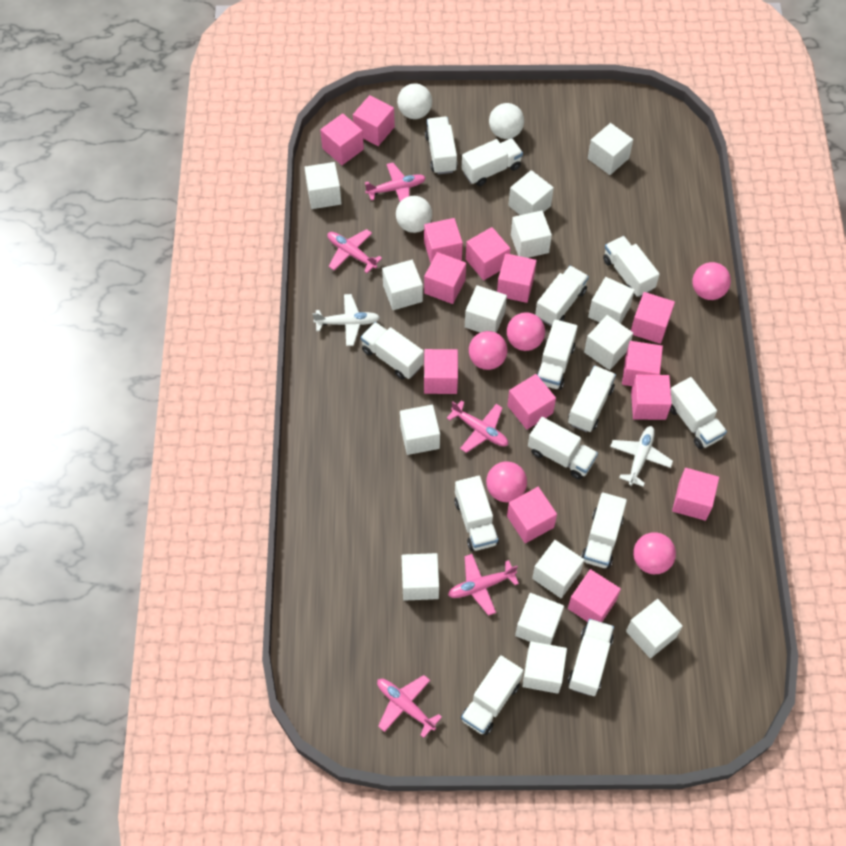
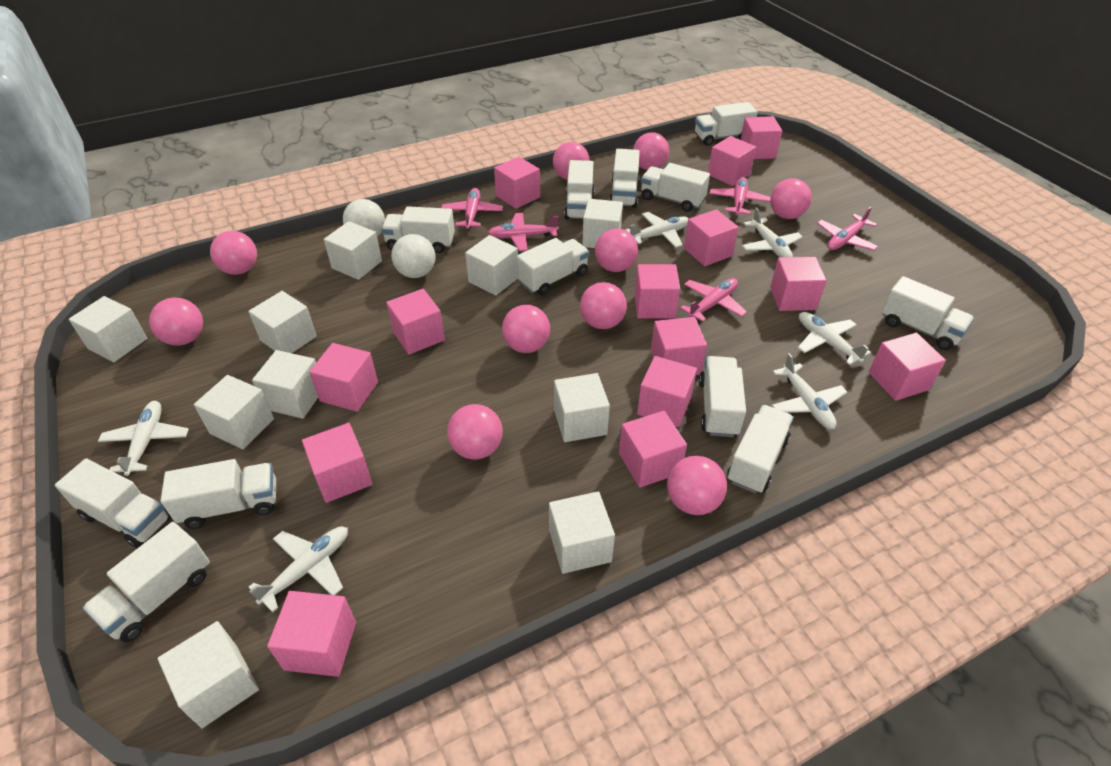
pink ball: 5 -> 10
white ball: 3 -> 2
white cube: 14 -> 10
white plane: 2 -> 6
white truck: 13 -> 12

